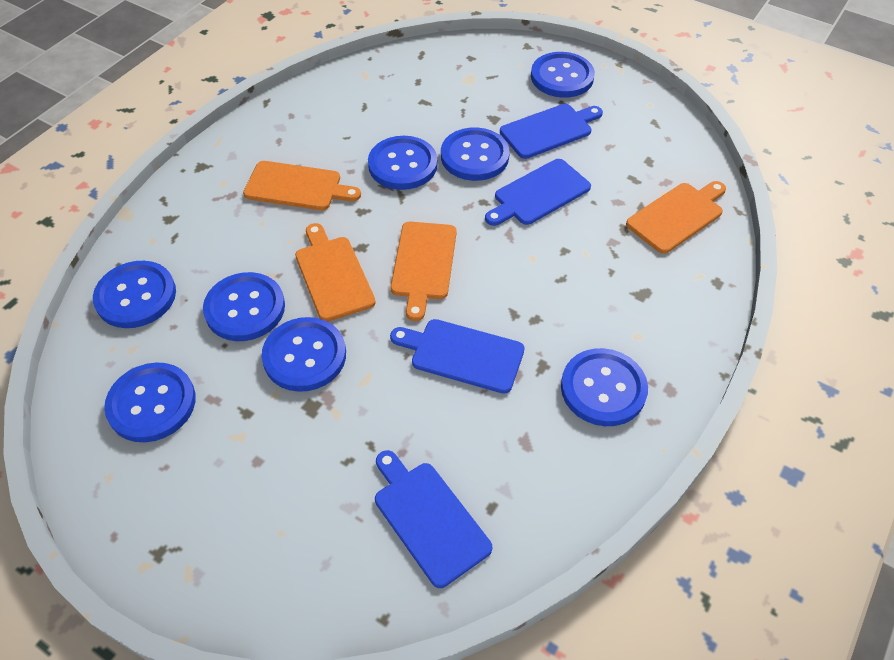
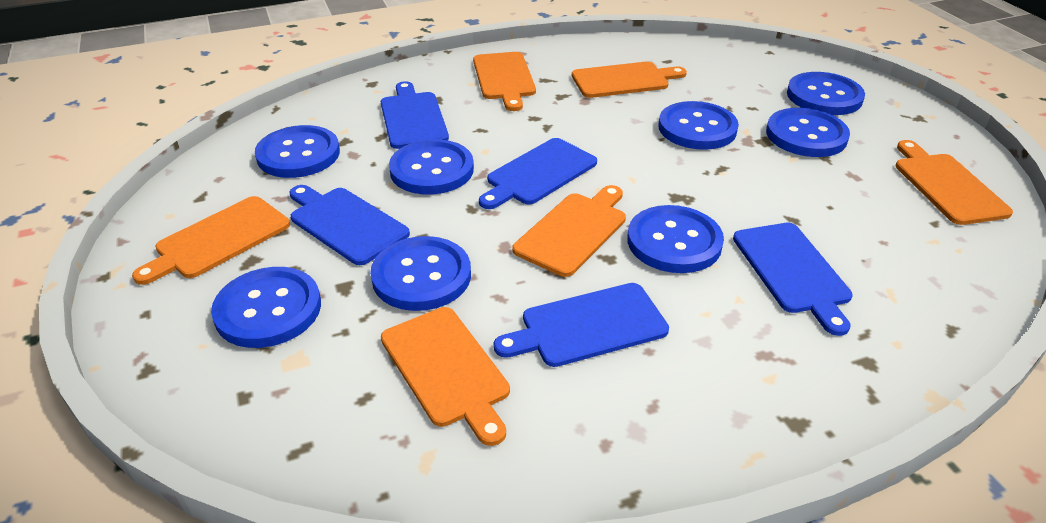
blue cutting board: 4 -> 5
orange cutting board: 4 -> 6

